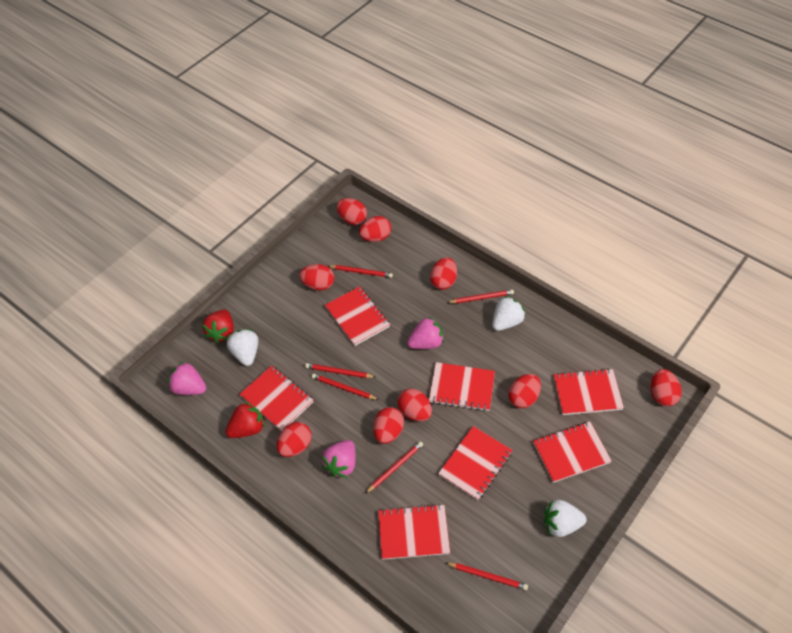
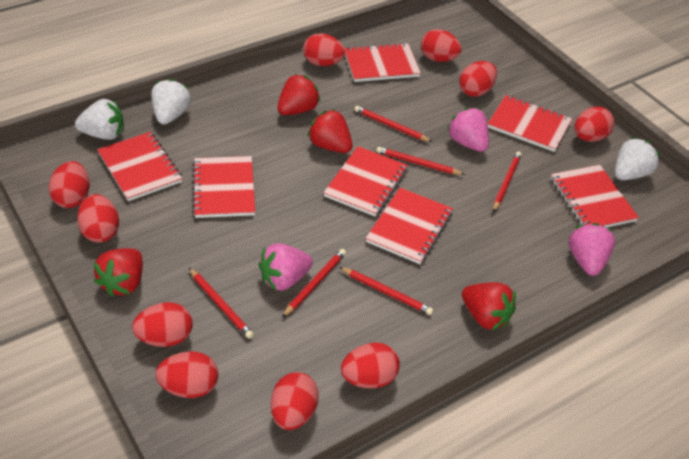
red egg: 9 -> 10
red strawberry: 2 -> 4

